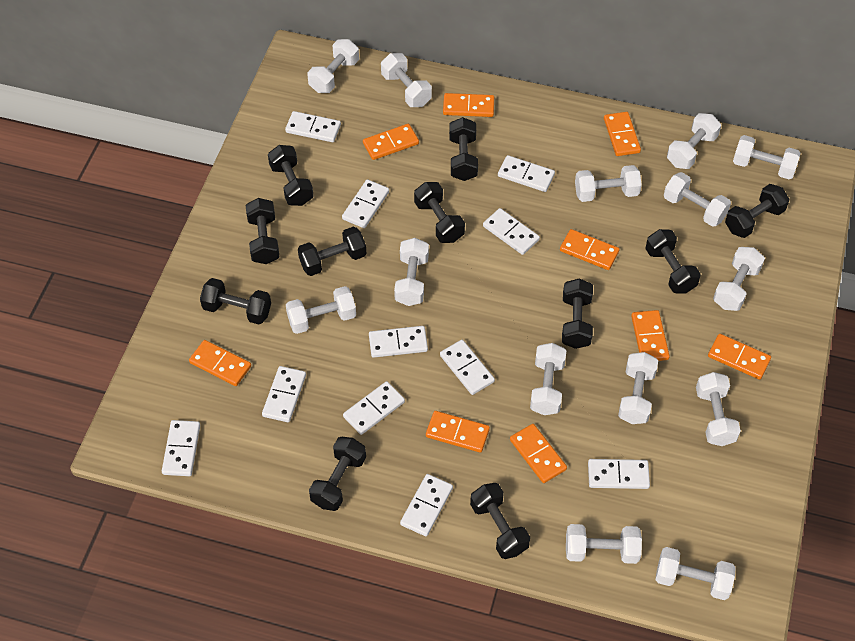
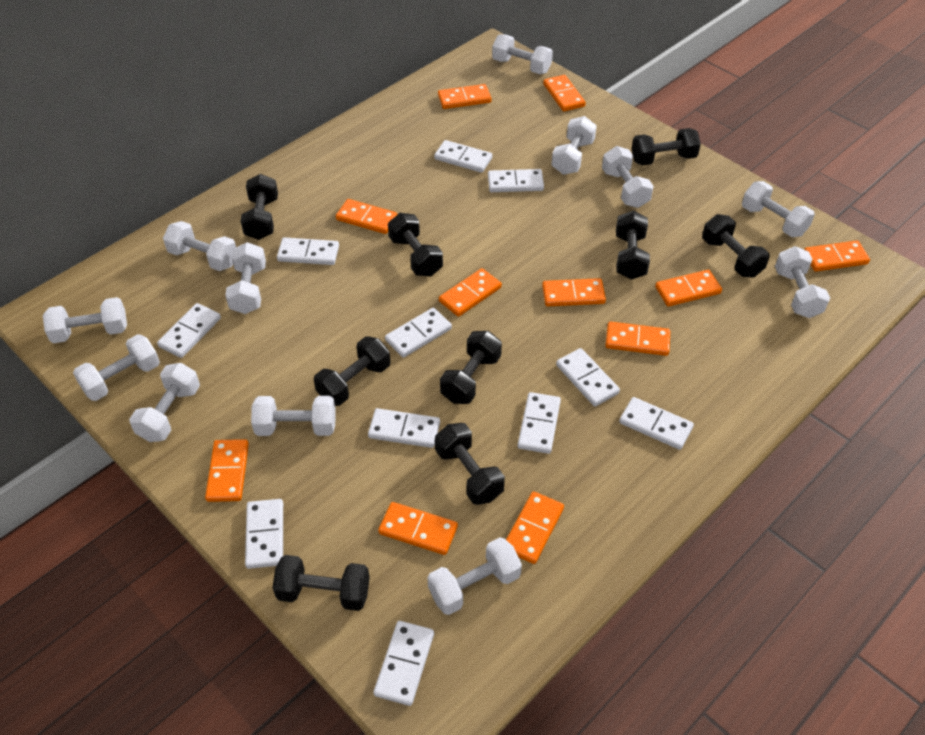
black dumbbell: 11 -> 9
orange domino: 9 -> 11
white dumbbell: 14 -> 12

